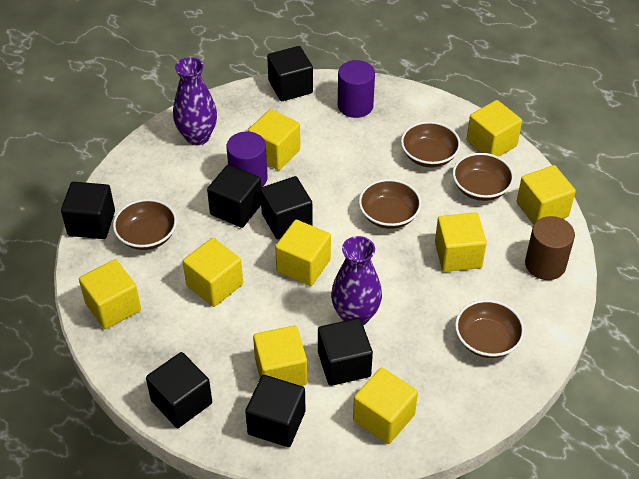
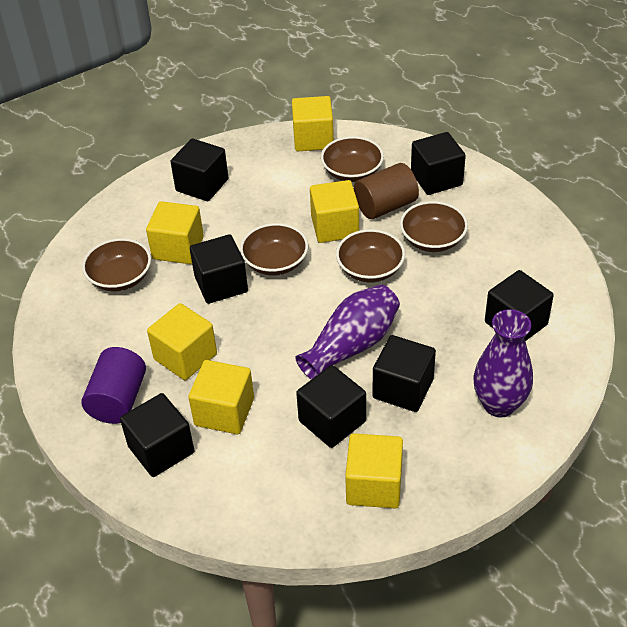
purple cylinder: 2 -> 1
yellow cube: 9 -> 6

